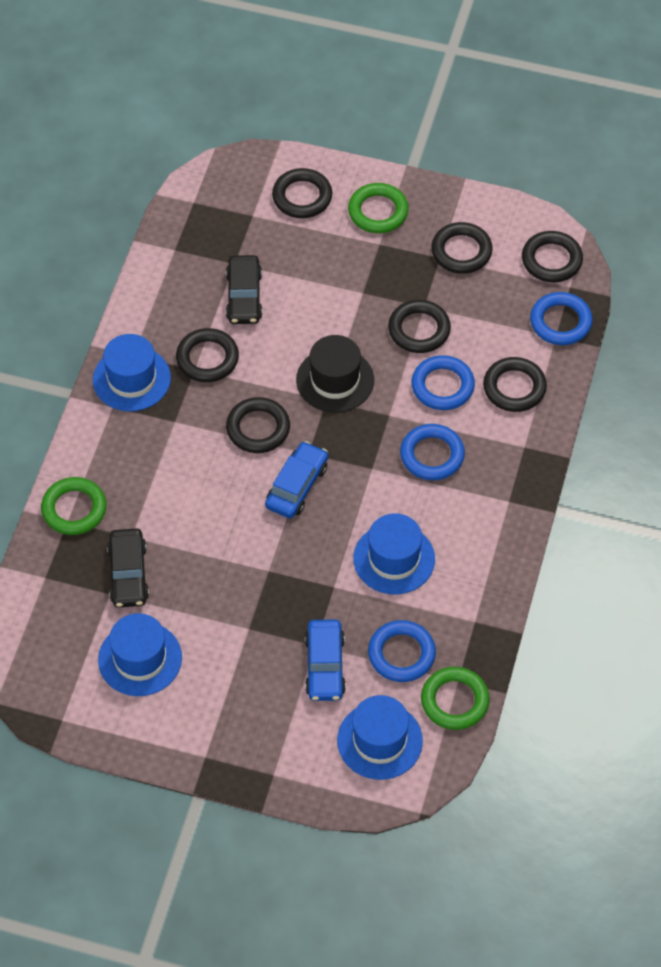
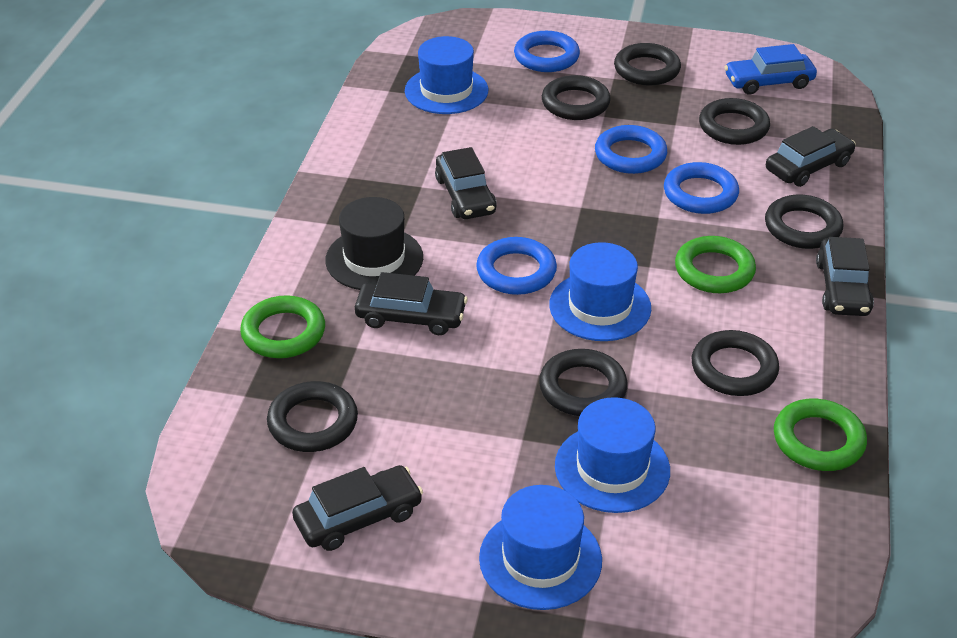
black car: 2 -> 5
blue car: 2 -> 1

